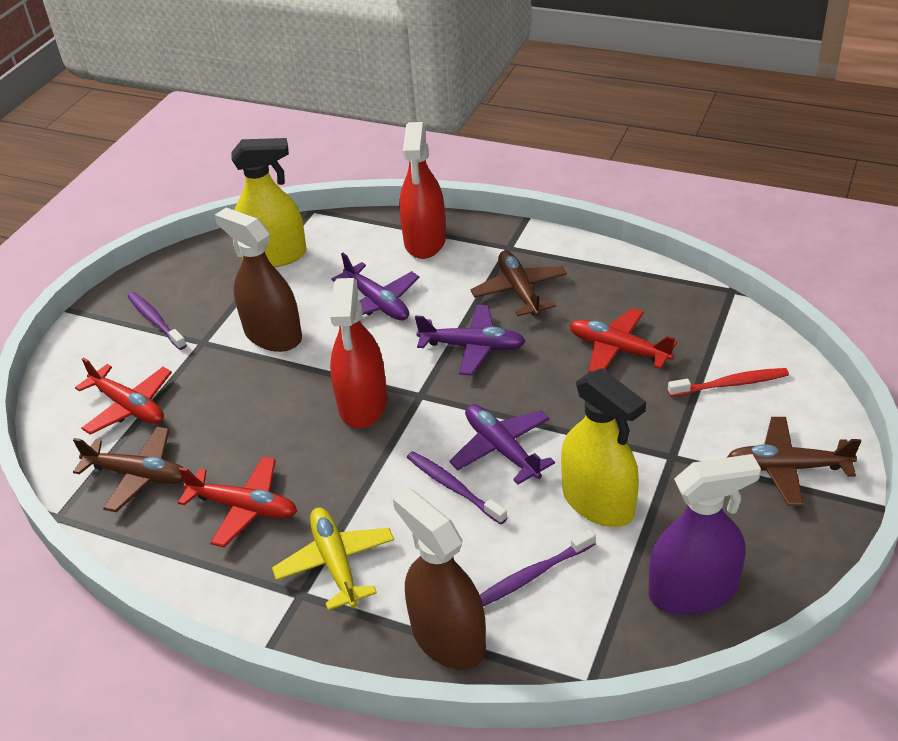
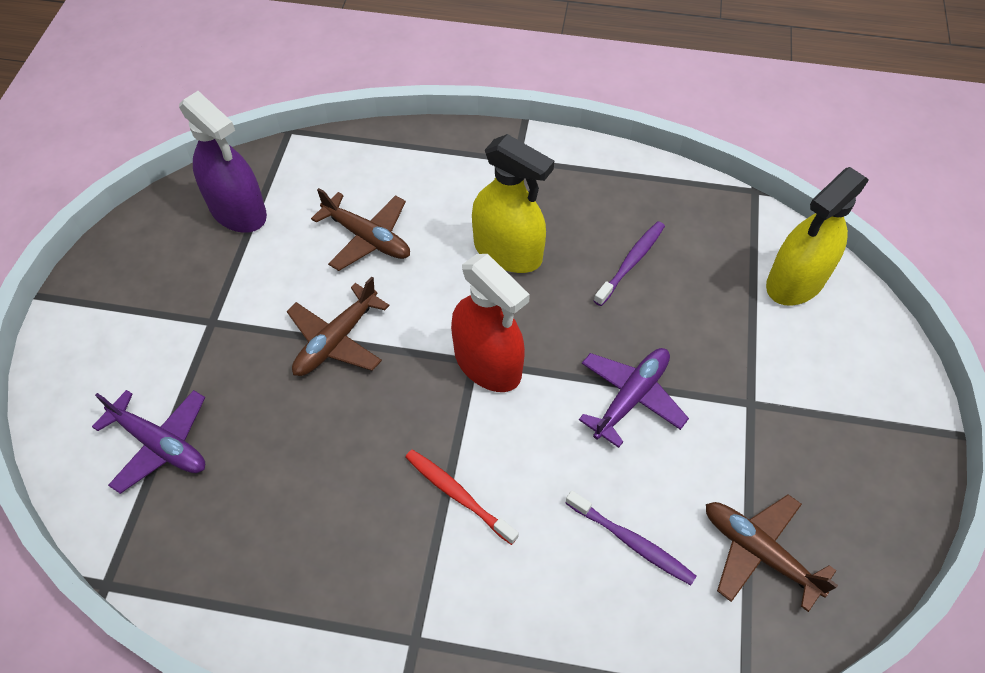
brown spray bottle: 2 -> 0
purple plane: 3 -> 2
purple toothbrush: 3 -> 2
red plane: 3 -> 0
red spray bottle: 2 -> 1
yellow plane: 1 -> 0

